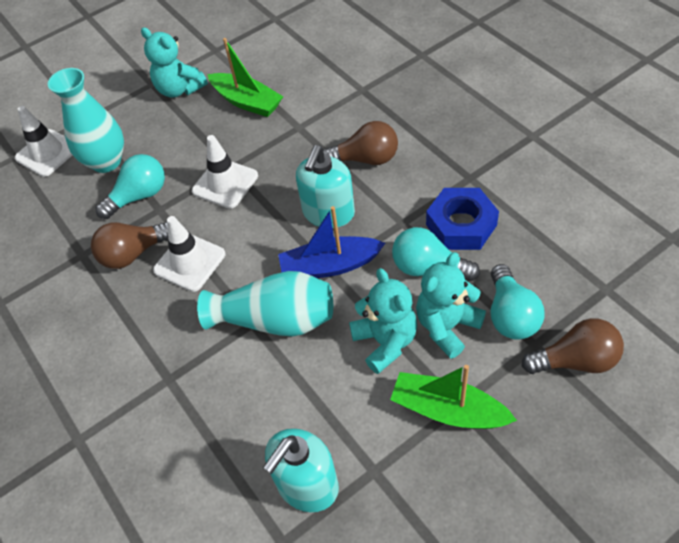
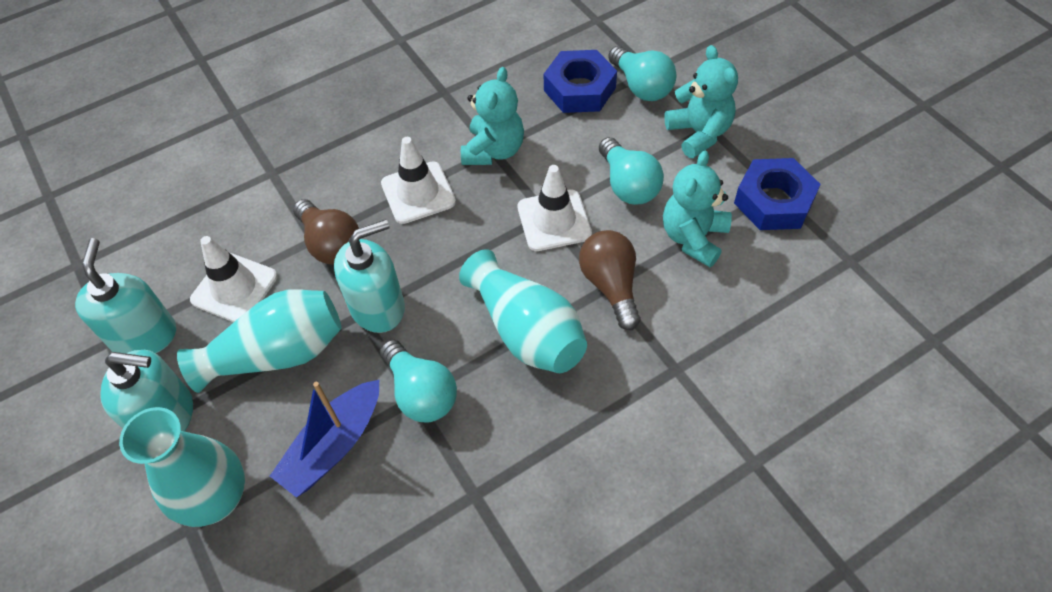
blue nut: 1 -> 2
brown light bulb: 3 -> 2
green boat: 2 -> 0
turquoise soap dispenser: 2 -> 3
turquoise vase: 2 -> 3

